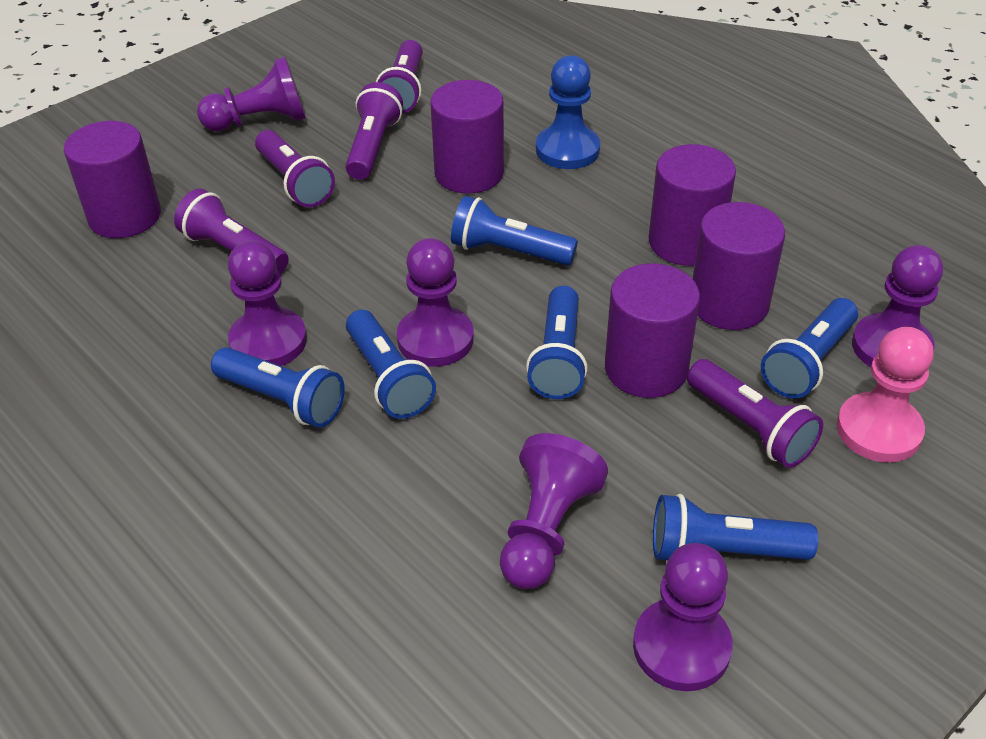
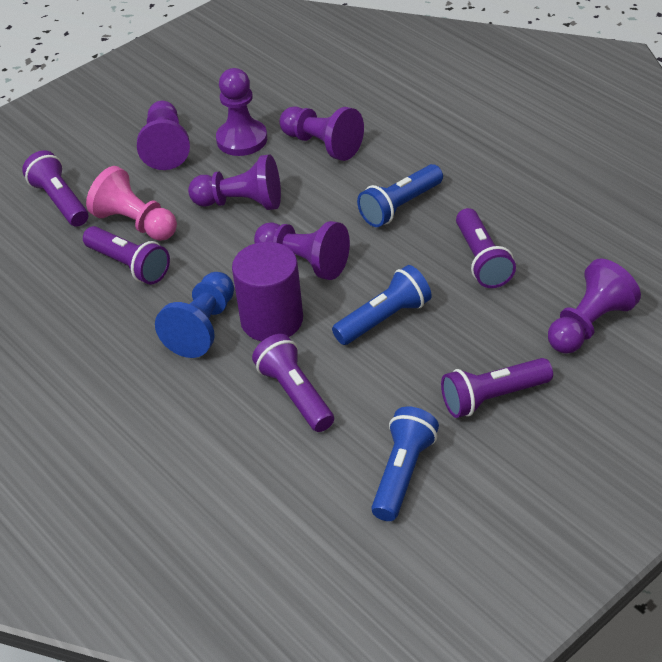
blue flashlight: 6 -> 3
purple cylinder: 5 -> 1

